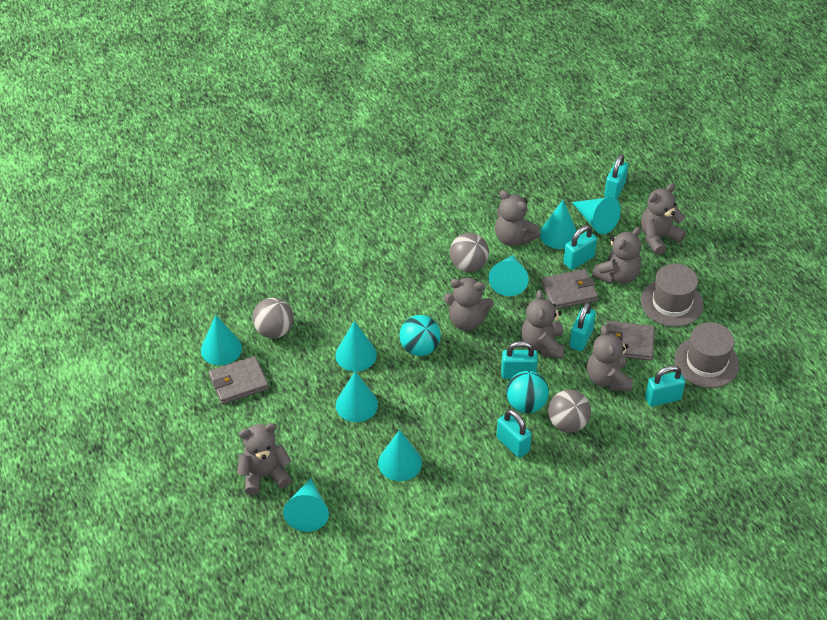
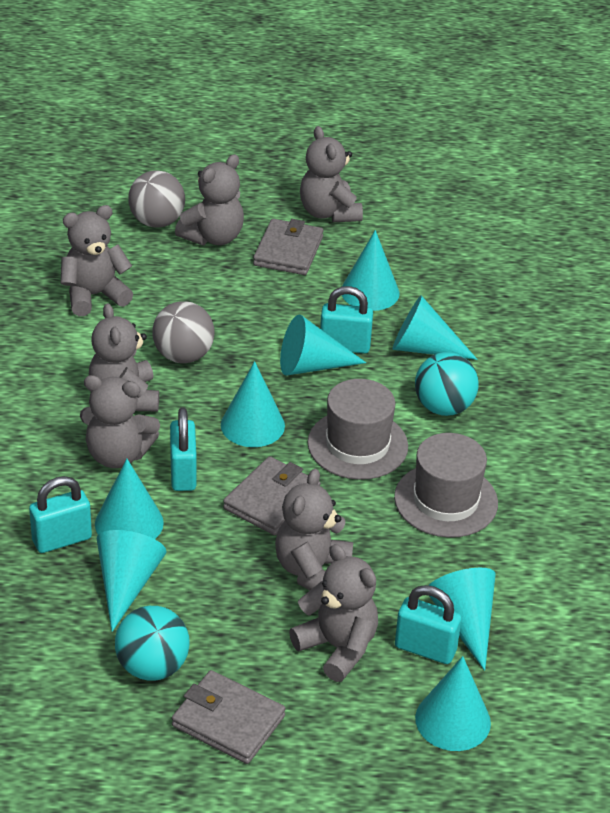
grey ball: 3 -> 2
turquoise padlock: 6 -> 4

